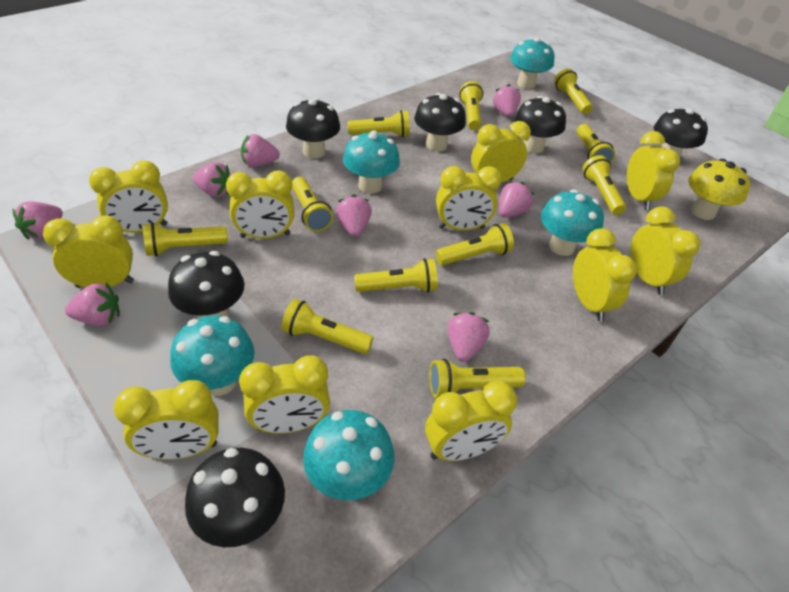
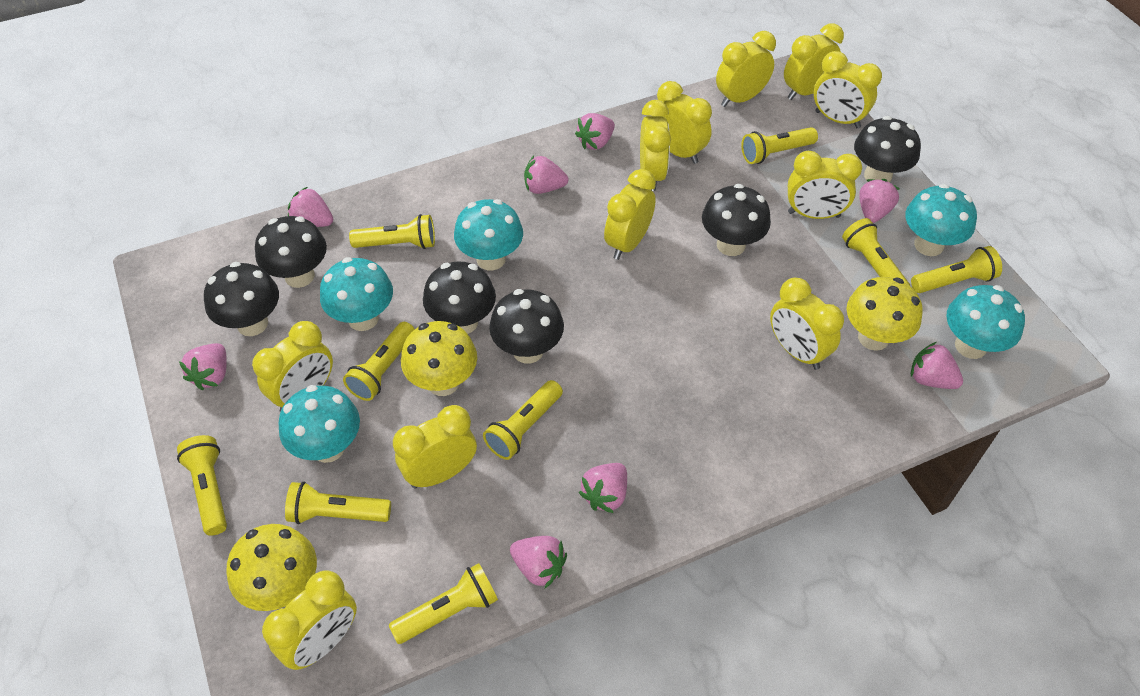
yellow flashlight: 11 -> 9
yellow mushroom: 1 -> 3

